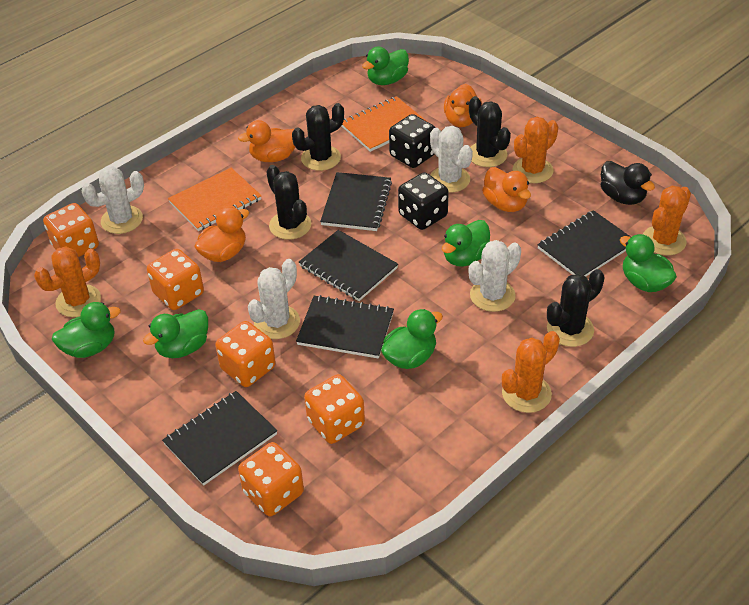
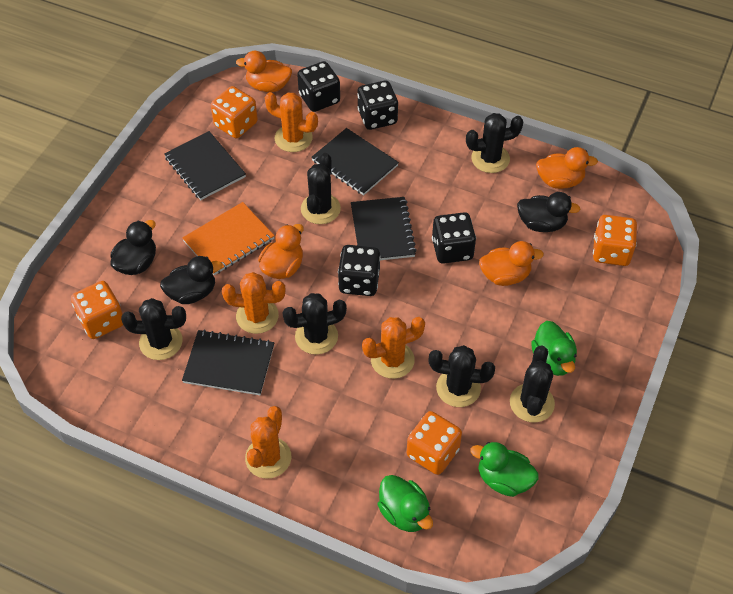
black cactus: 4 -> 6
black dice: 2 -> 4
black duck: 1 -> 3
black notebook: 5 -> 4
green duck: 6 -> 3
orange dice: 5 -> 4
orange notebook: 2 -> 1
white cactus: 4 -> 0

